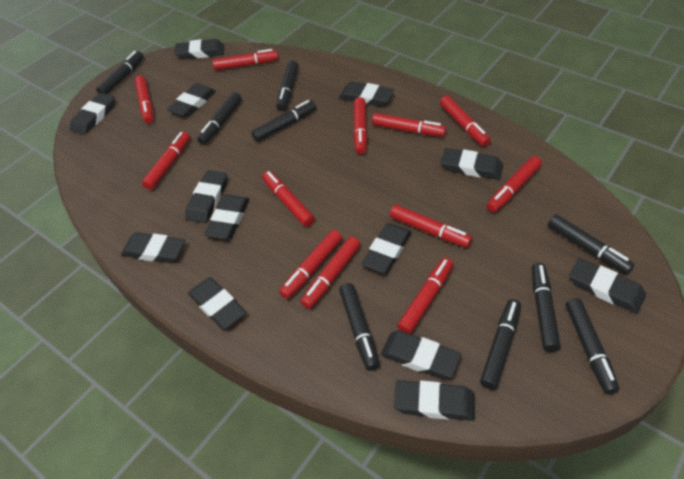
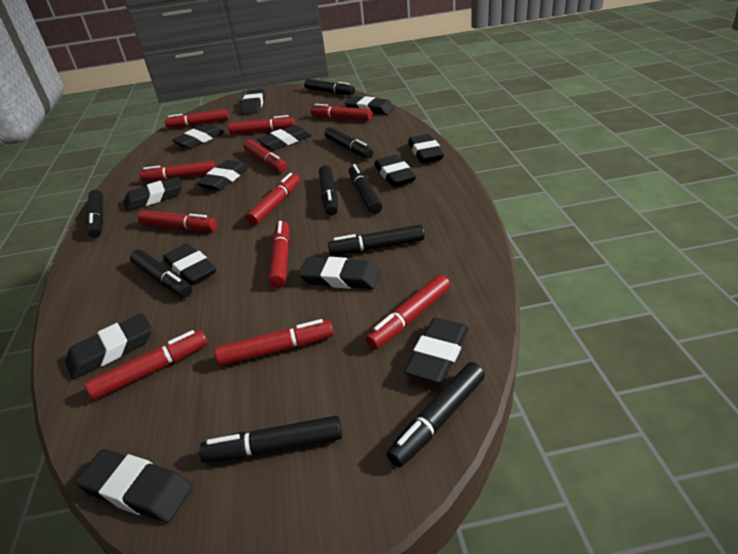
red marker: 12 -> 11

